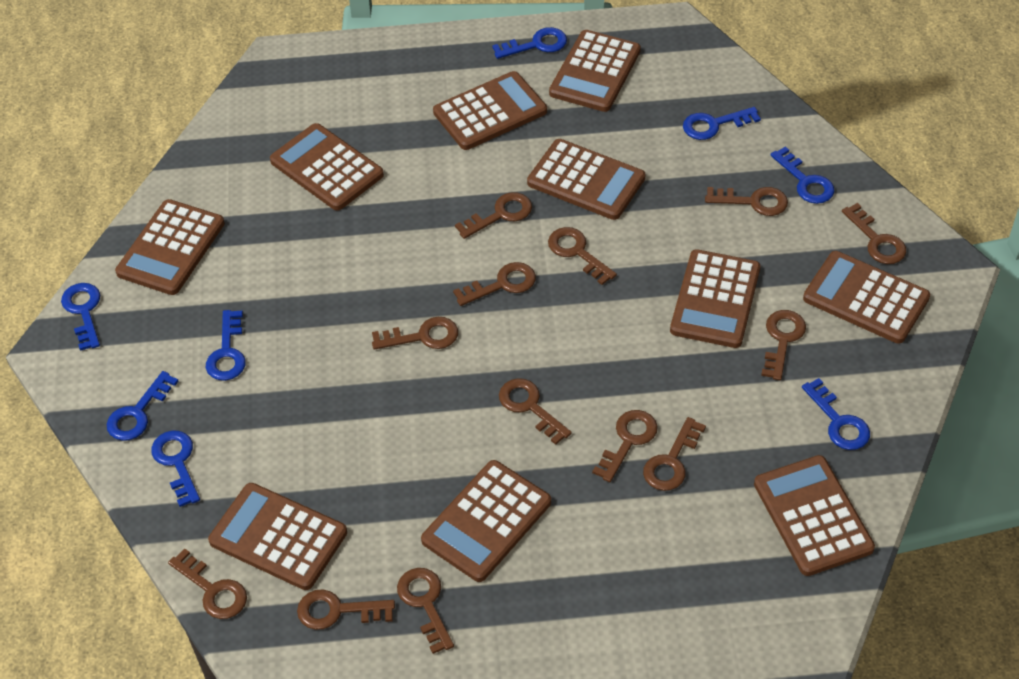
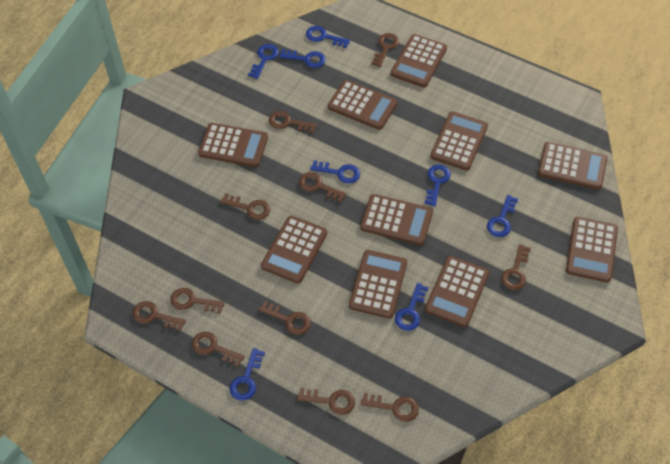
brown key: 13 -> 11

